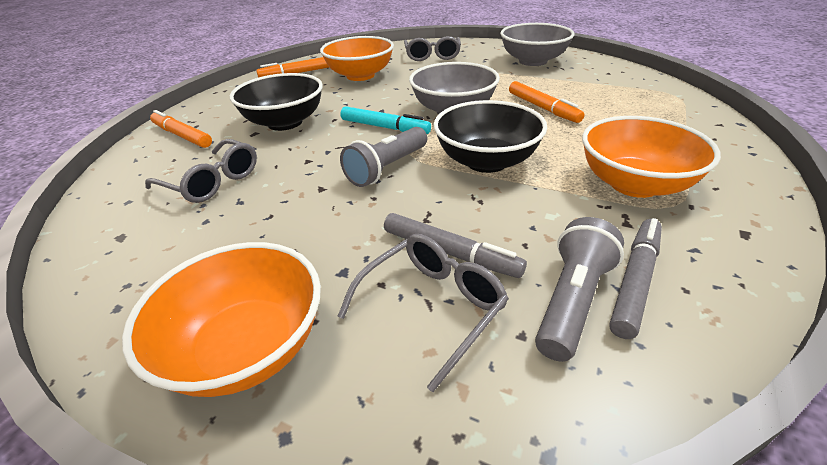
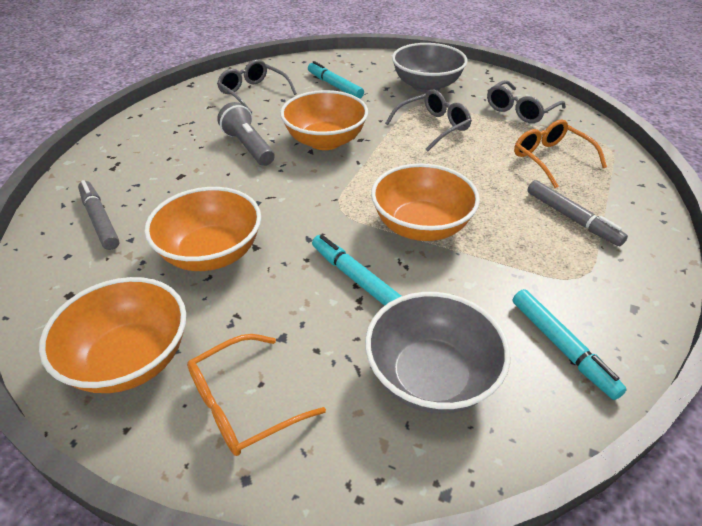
black bowl: 2 -> 0
grey flashlight: 2 -> 1
orange bowl: 3 -> 4
orange glasses: 0 -> 2
orange marker: 3 -> 0
turquoise marker: 1 -> 3

